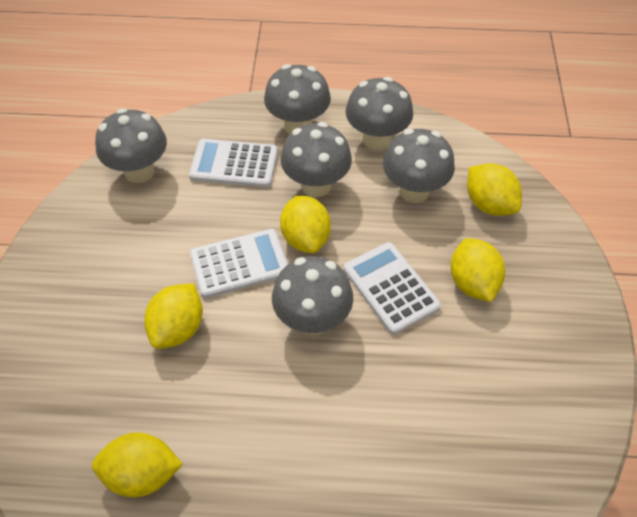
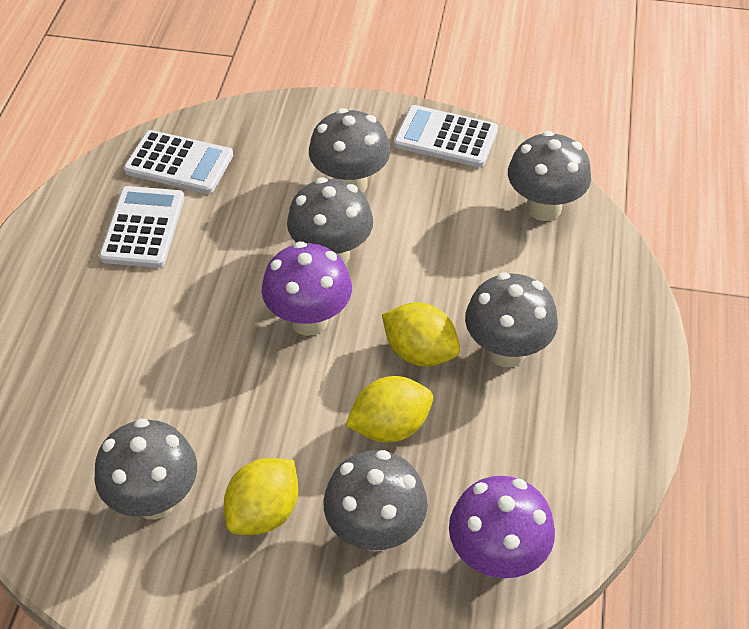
purple mushroom: 0 -> 2
yellow lemon: 5 -> 3

